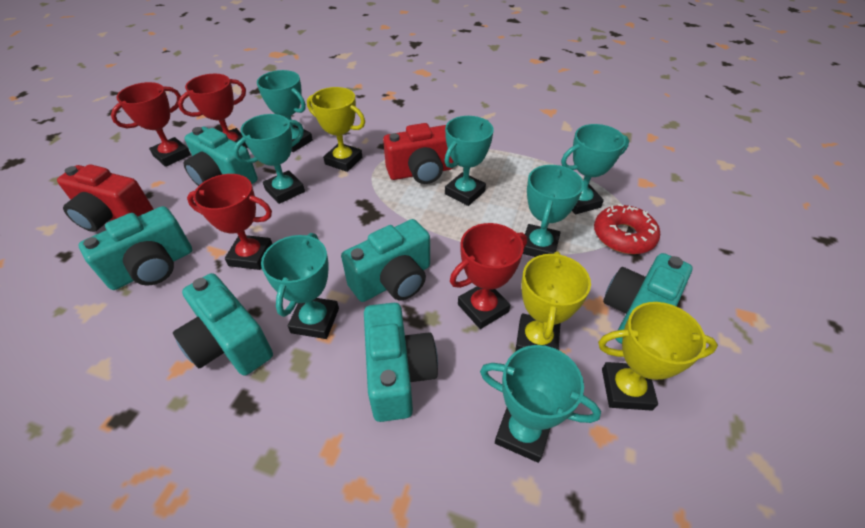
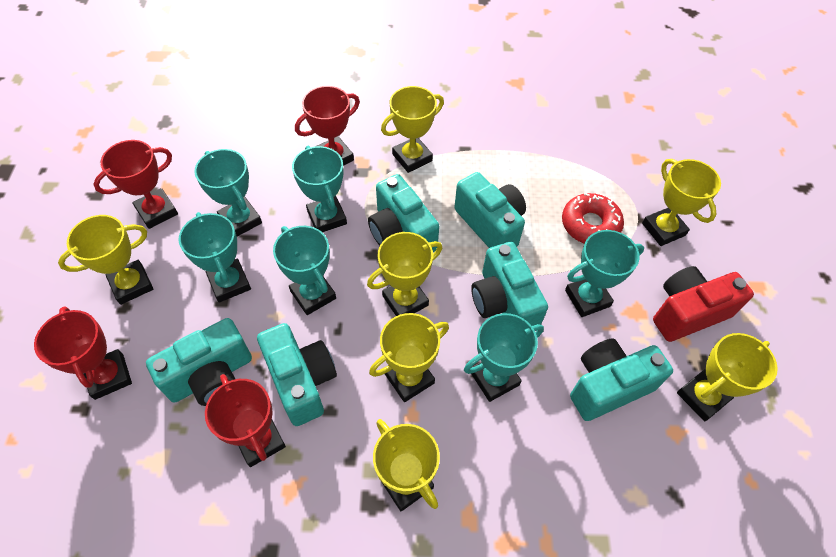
red camera: 2 -> 1
turquoise trophy: 7 -> 6
yellow trophy: 3 -> 7

